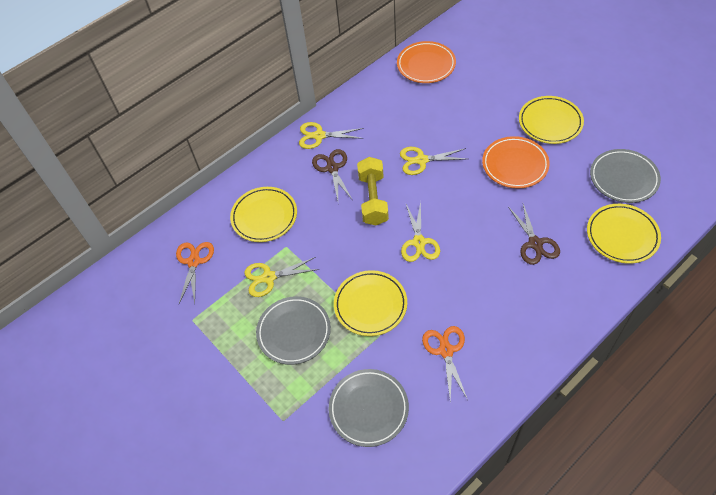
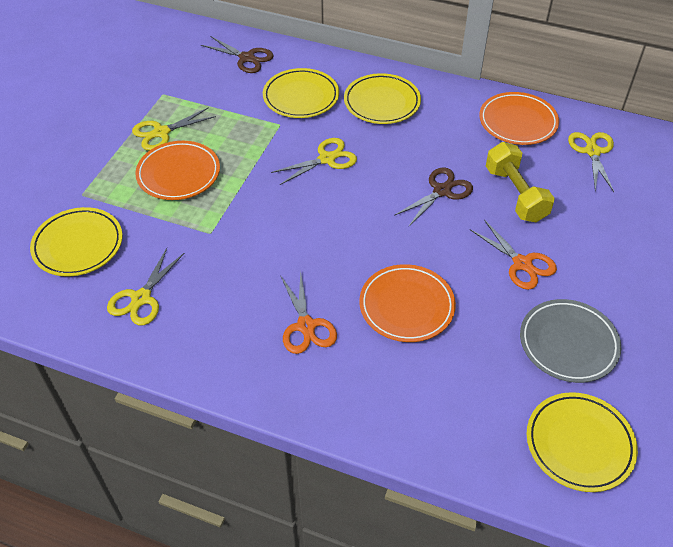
grey plate: 3 -> 1
orange plate: 2 -> 3

